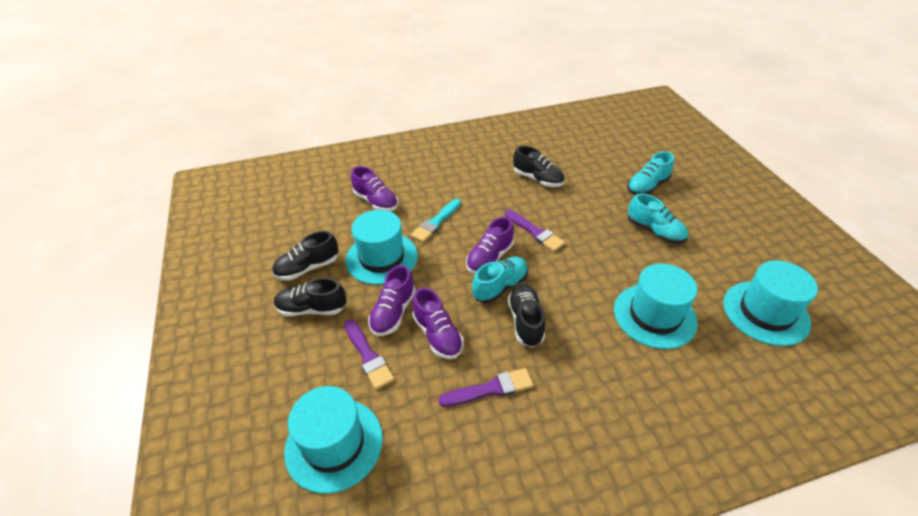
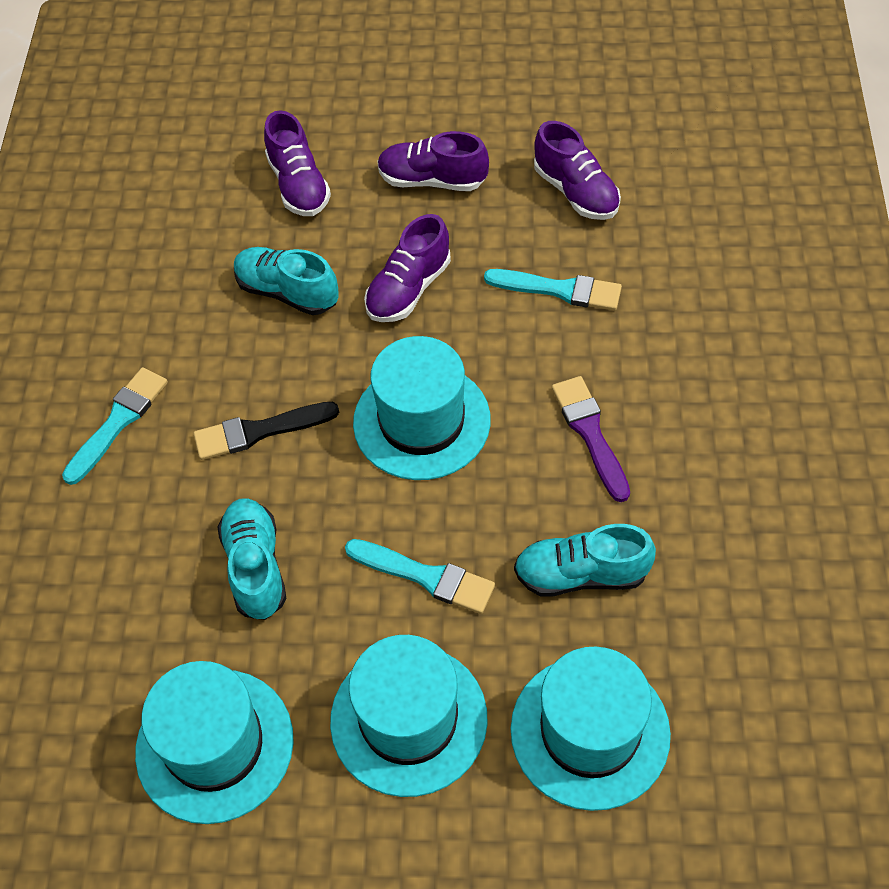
black brush: 0 -> 1
black shoe: 4 -> 0
purple brush: 3 -> 1
turquoise brush: 1 -> 3

